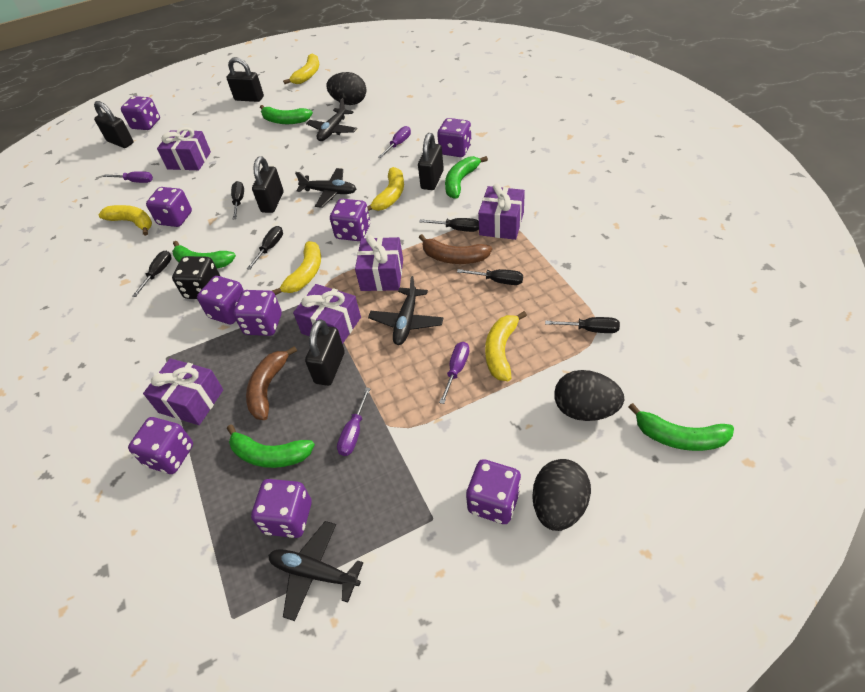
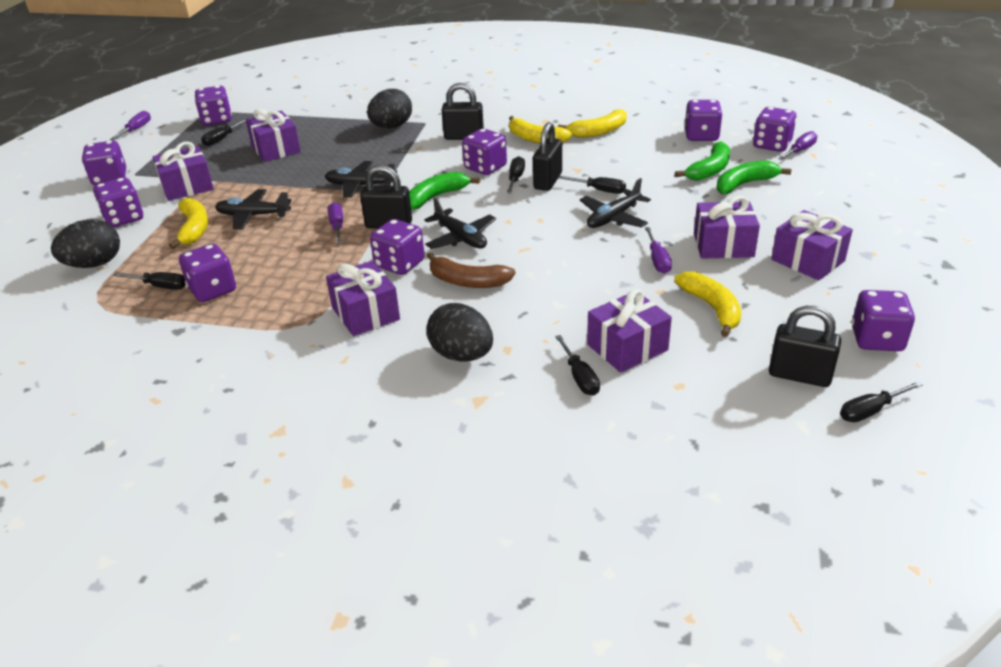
black dice: 1 -> 0
black padlock: 5 -> 4
brown banana: 2 -> 1
green banana: 5 -> 3
purple gift: 5 -> 6
yellow banana: 5 -> 4

